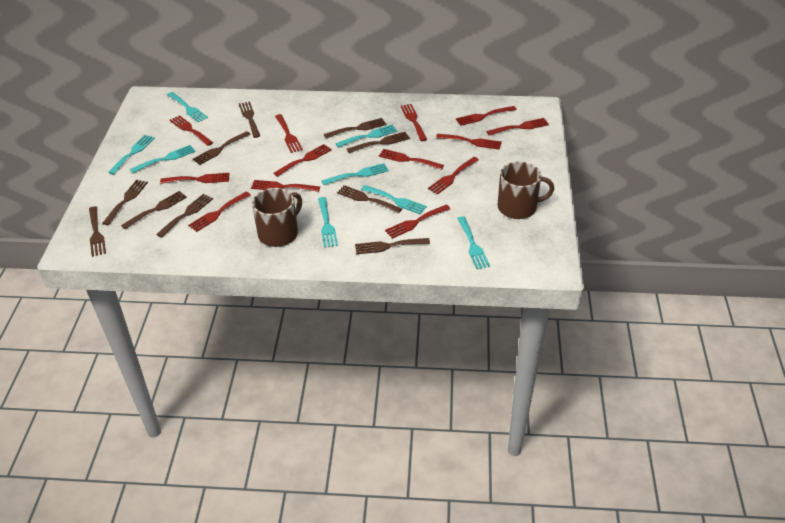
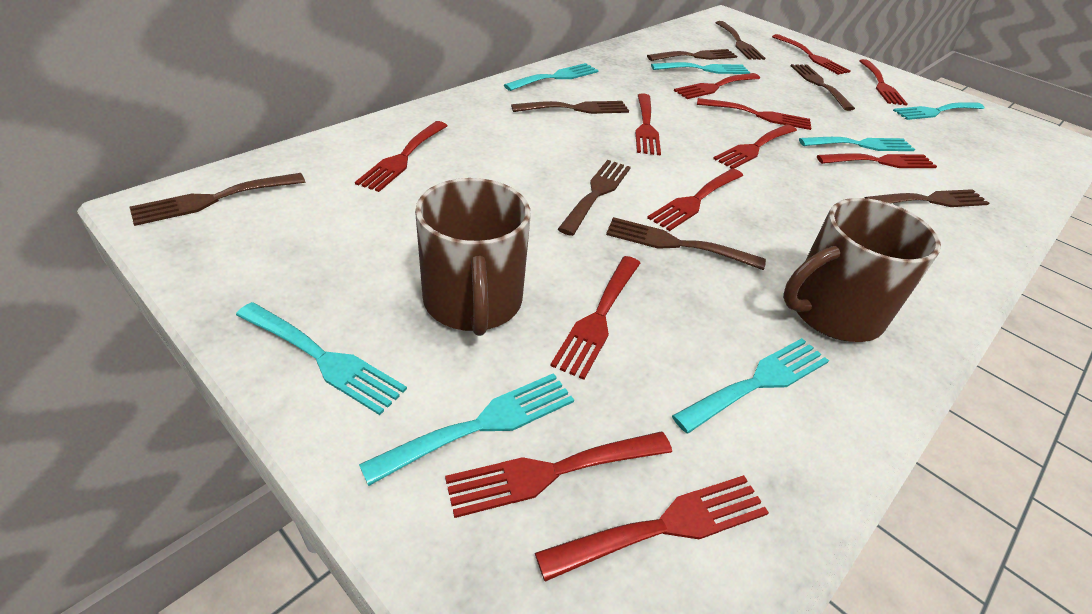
brown fork: 10 -> 8
red fork: 13 -> 12
turquoise fork: 8 -> 7

